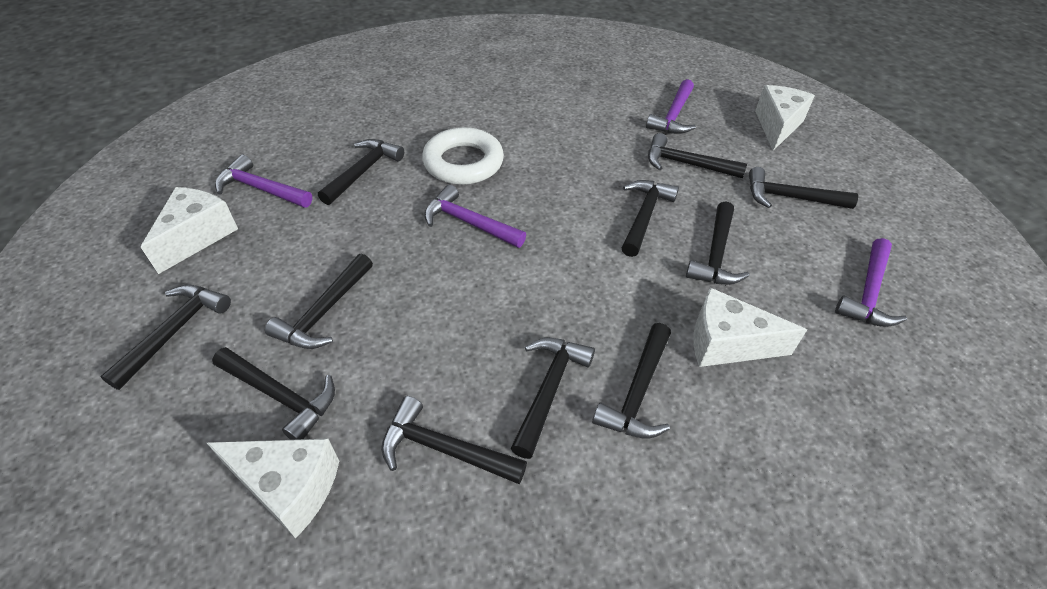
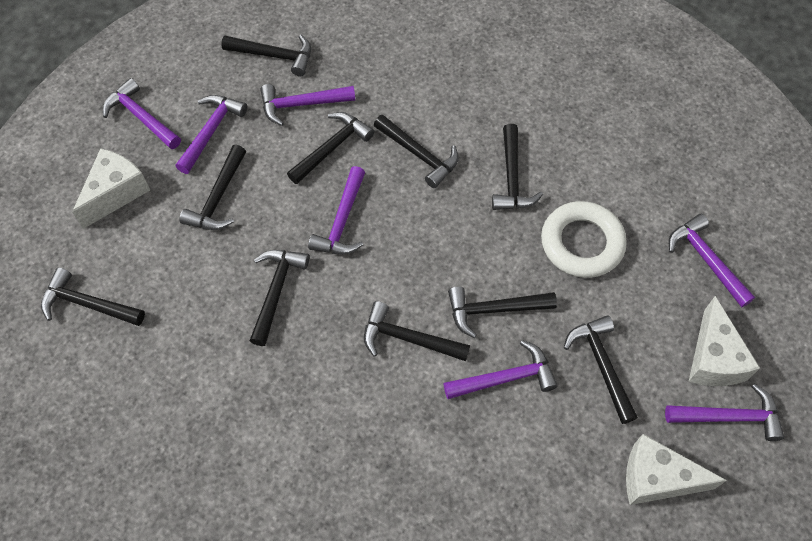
black hammer: 11 -> 10
purple hammer: 4 -> 7
white cheese: 4 -> 3

